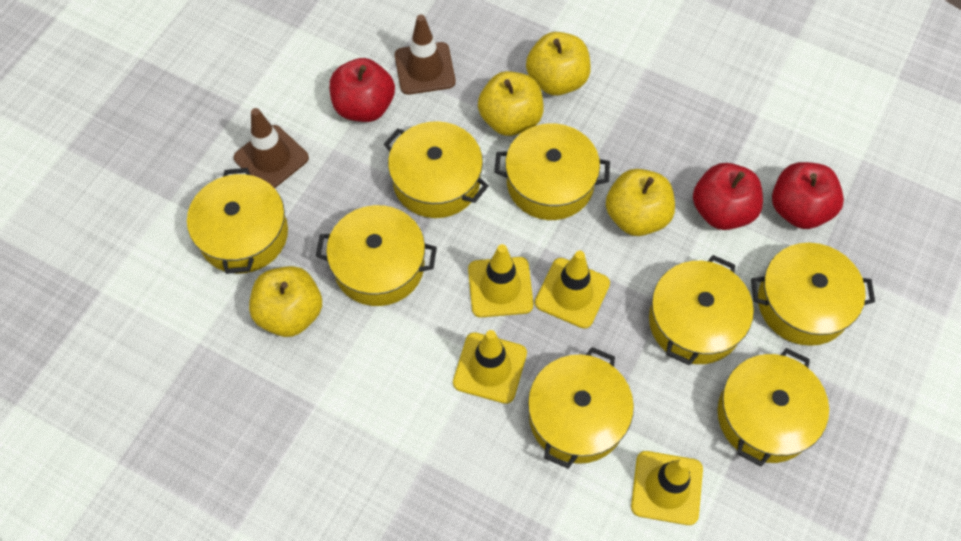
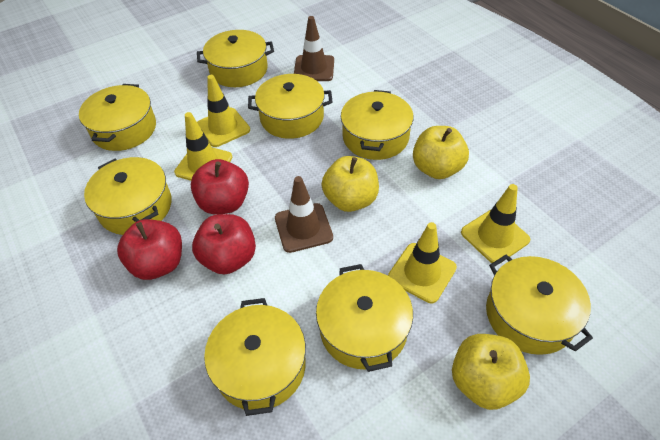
yellow apple: 4 -> 3

